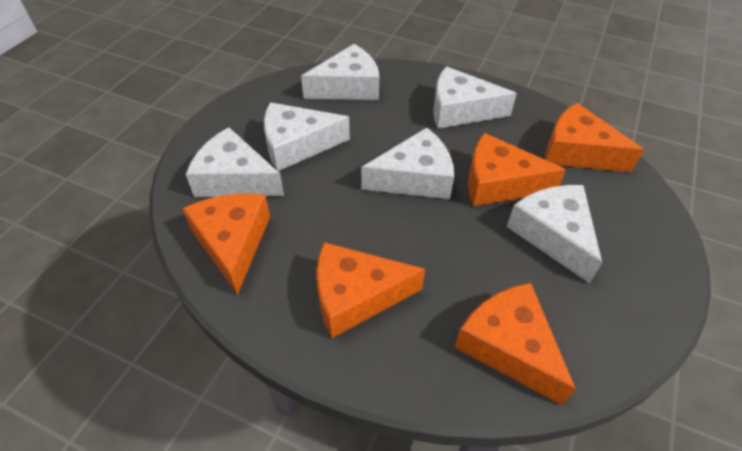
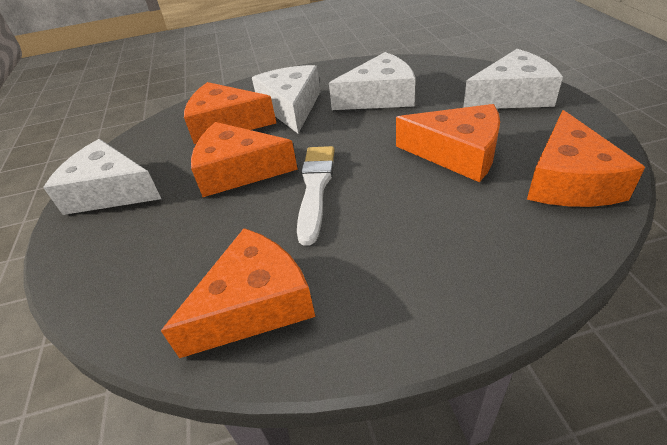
white brush: 0 -> 1
white cheese: 6 -> 4

